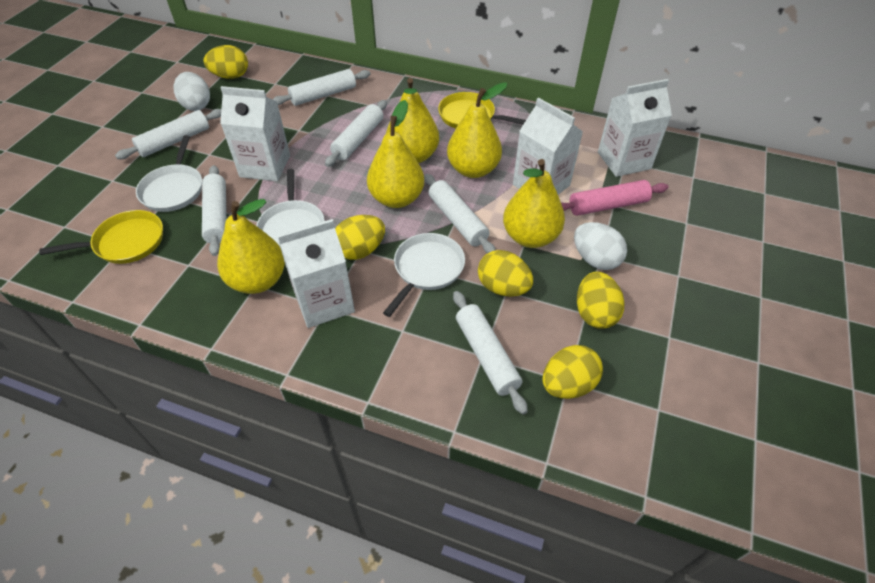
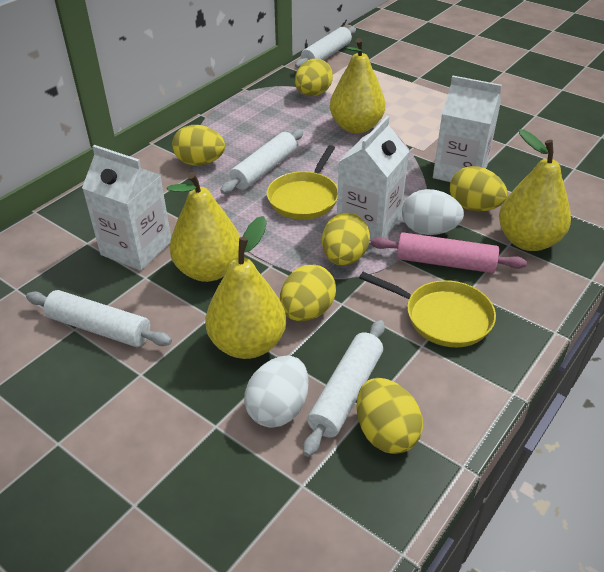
white carton: 4 -> 3
white pan: 3 -> 0
white rolling pin: 6 -> 4
yellow egg: 5 -> 6
yellow pear: 5 -> 4

